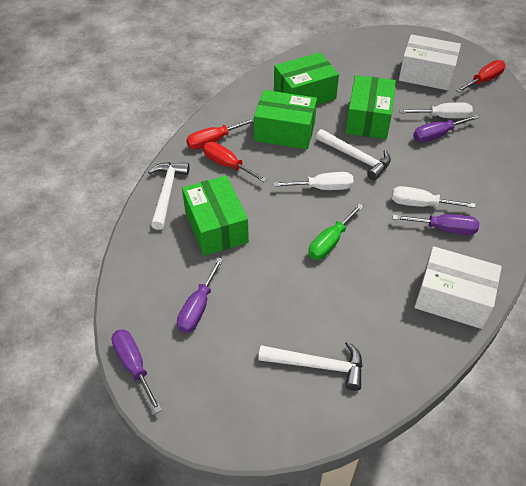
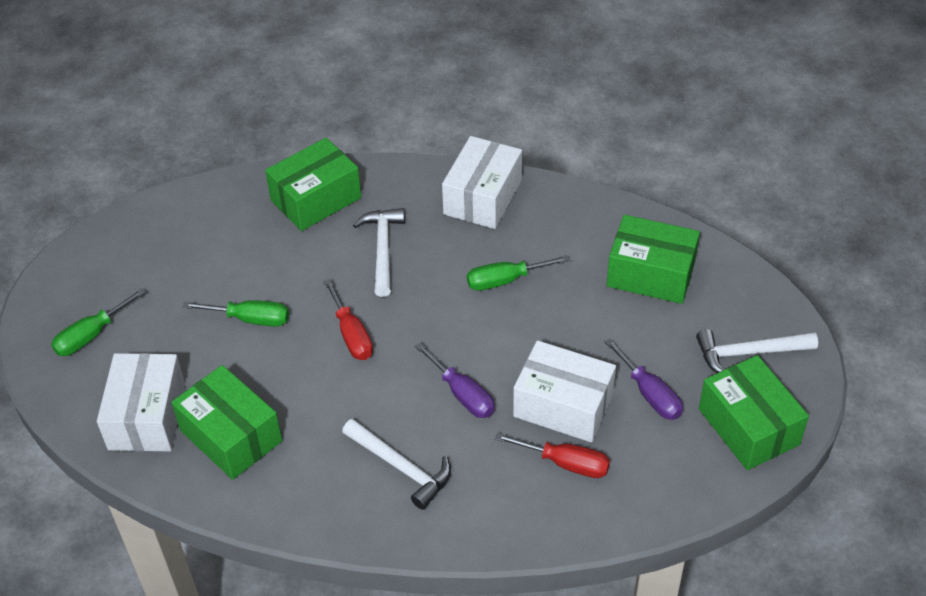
green screwdriver: 1 -> 3
purple screwdriver: 4 -> 2
red screwdriver: 3 -> 2
white box: 2 -> 3
white screwdriver: 3 -> 0

